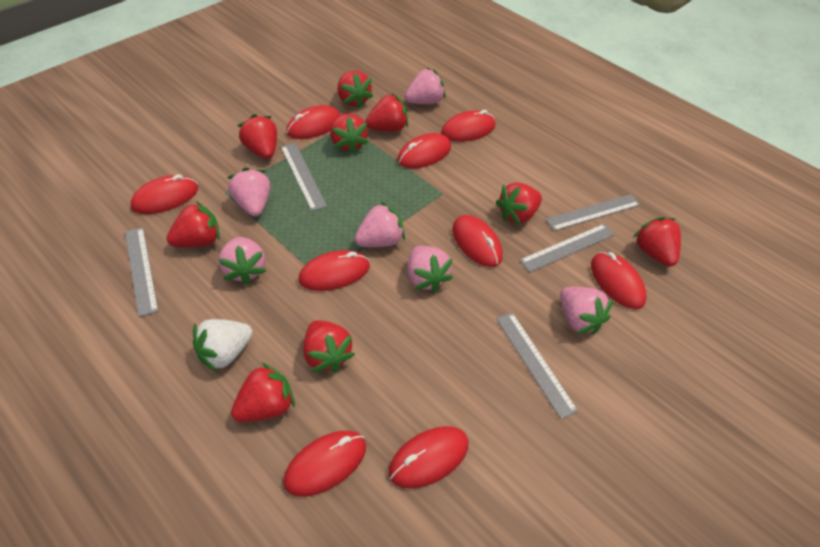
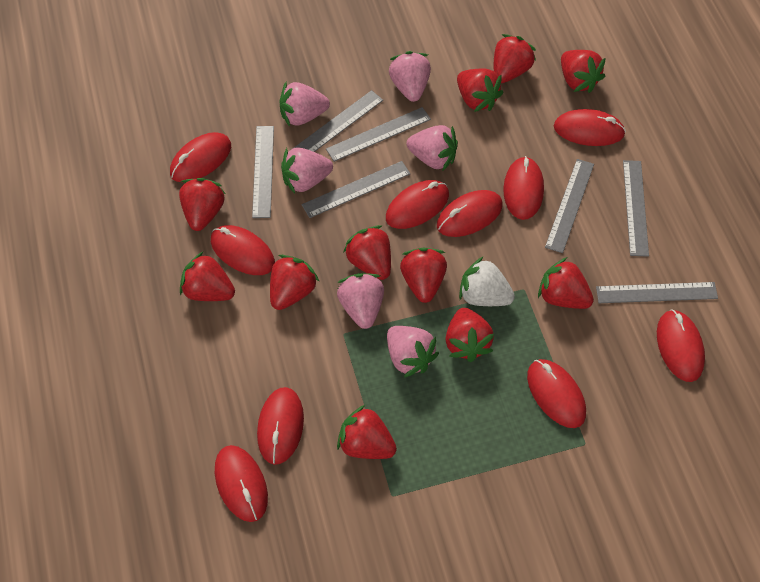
grey ruler: 5 -> 7
red mouse: 9 -> 10
red strawberry: 9 -> 11

